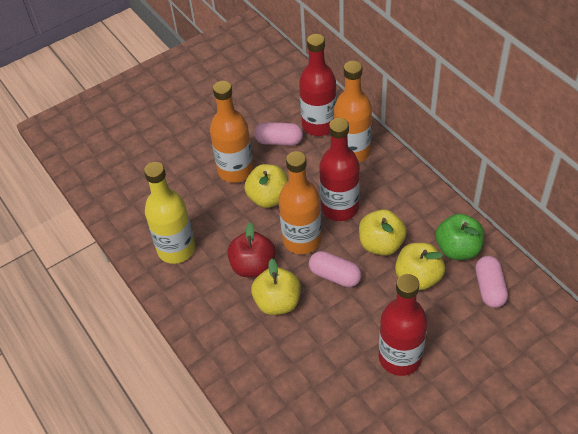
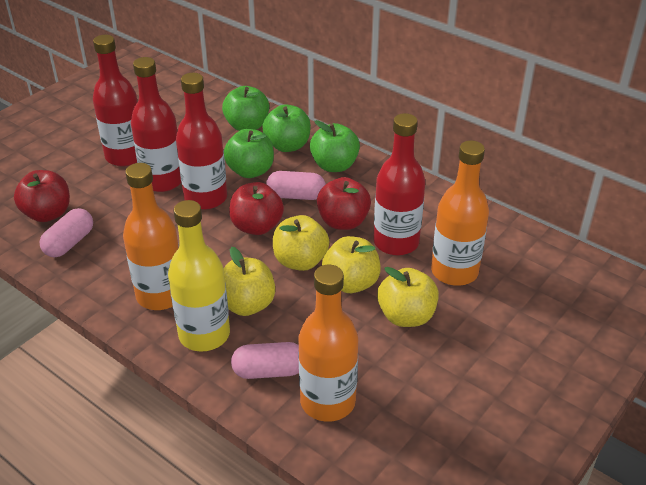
green apple: 1 -> 4
red apple: 1 -> 3
red bottle: 3 -> 4

